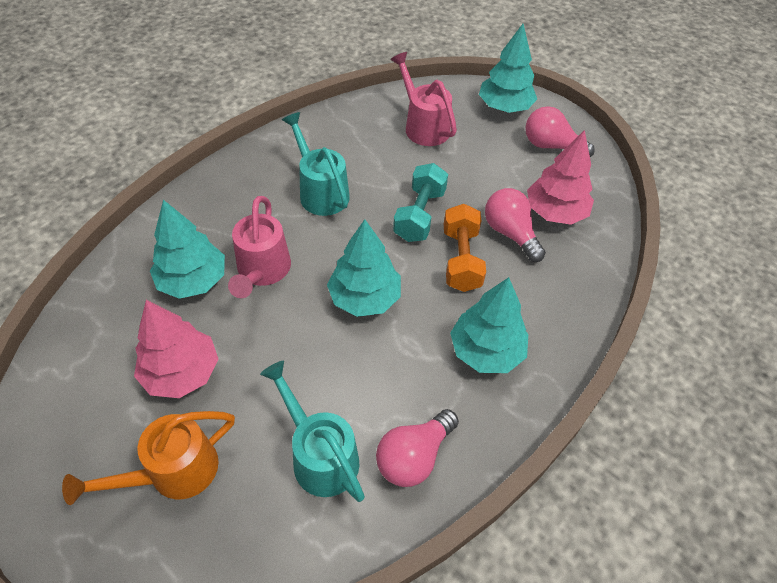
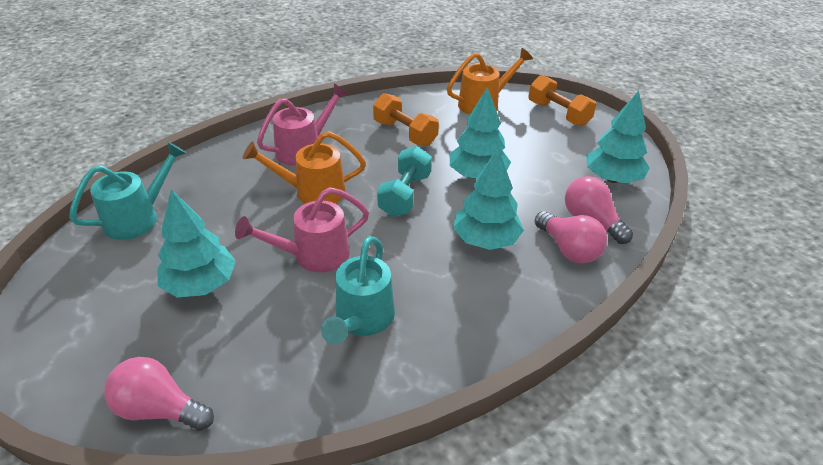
orange dumbbell: 1 -> 2
orange watering can: 1 -> 2
pink tree: 2 -> 0

